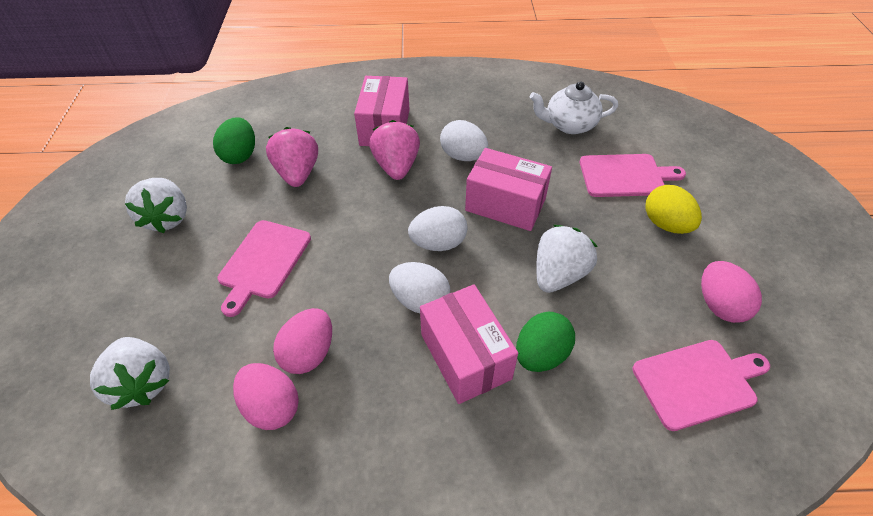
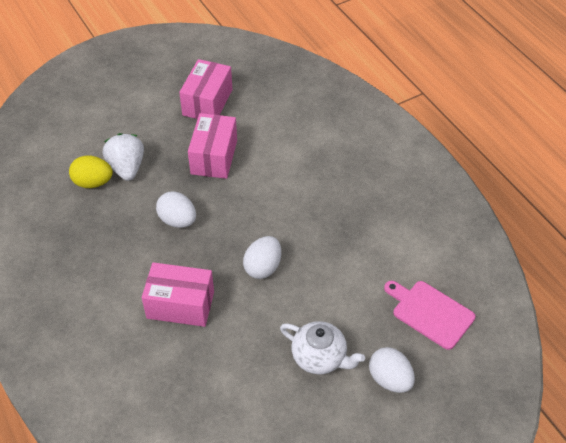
green egg: 2 -> 0
pink cutting board: 3 -> 1
pink egg: 3 -> 0
pink strawberry: 2 -> 0
white strawberry: 3 -> 1

